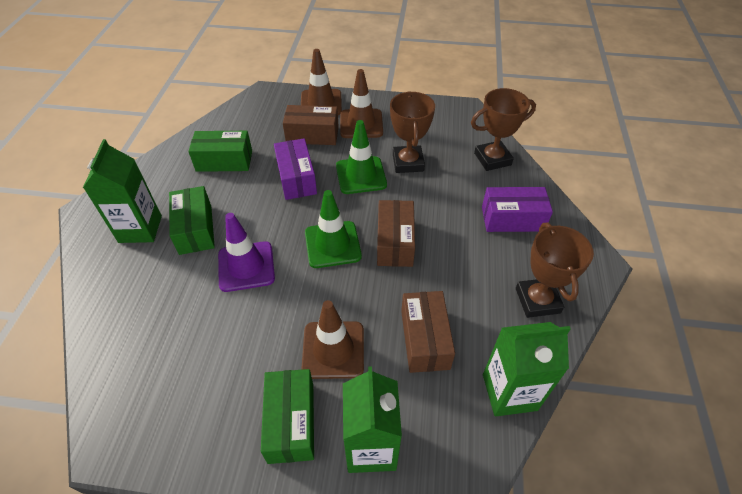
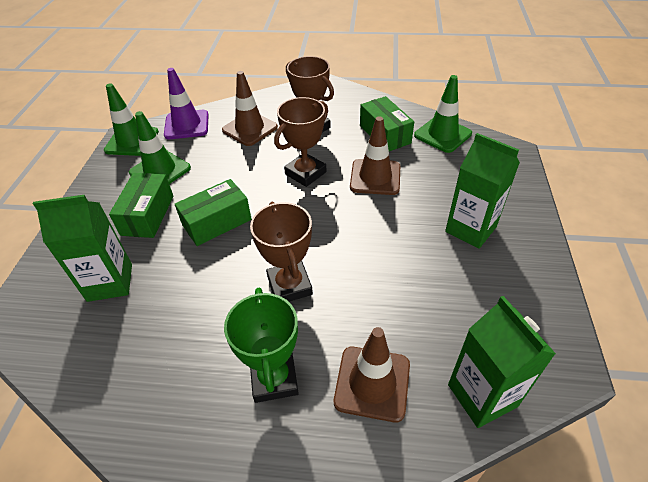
brown box: 3 -> 0
green traffic cone: 2 -> 3
green trophy: 0 -> 1
purple box: 2 -> 0

